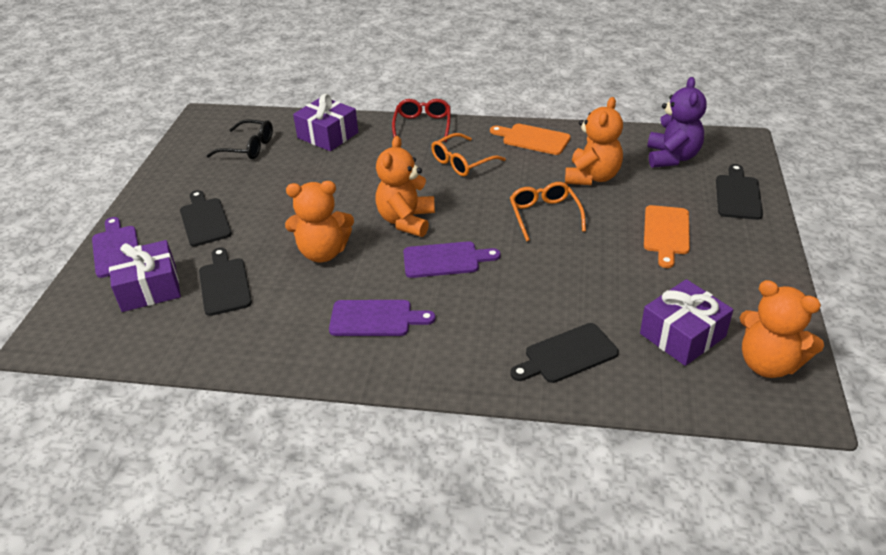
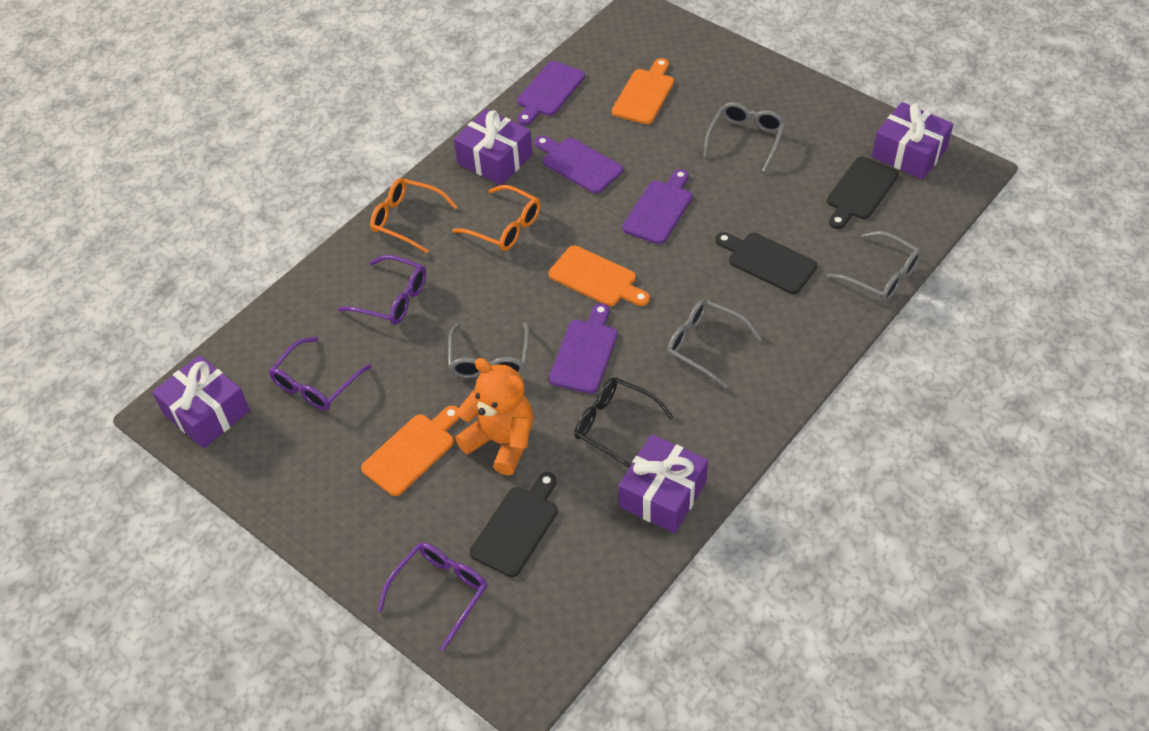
black cutting board: 4 -> 3
grey glasses: 0 -> 4
orange cutting board: 2 -> 3
orange teddy bear: 4 -> 1
purple cutting board: 3 -> 4
purple gift: 3 -> 4
purple glasses: 0 -> 3
purple teddy bear: 1 -> 0
red glasses: 1 -> 0

